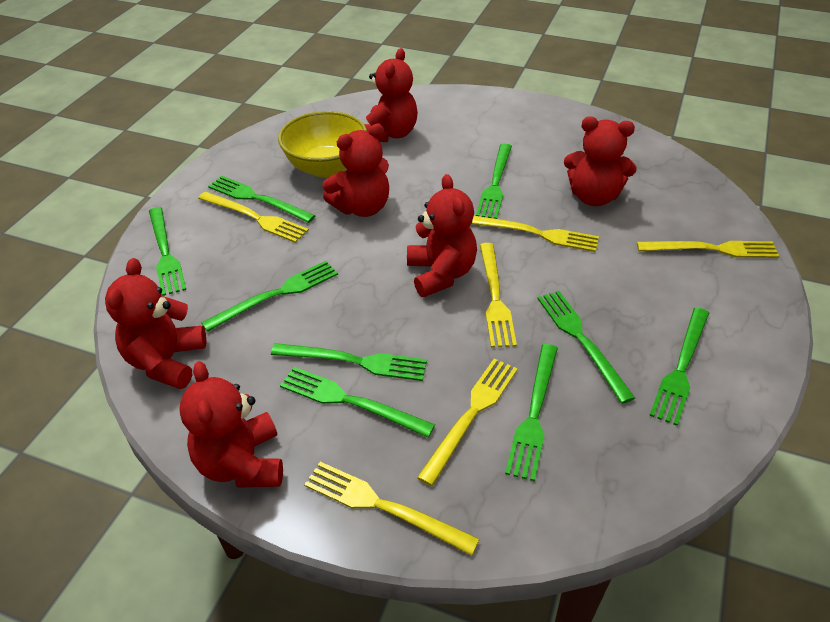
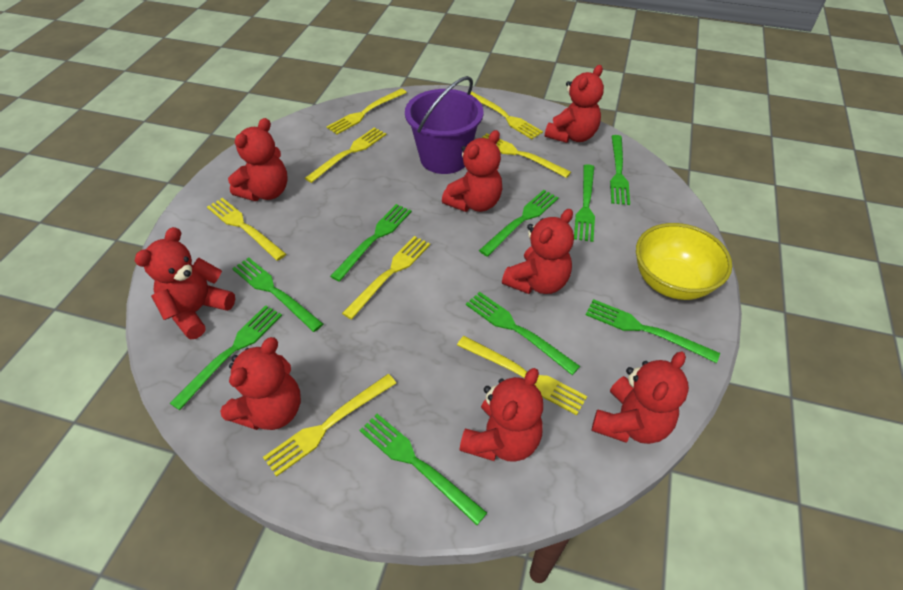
purple bucket: 0 -> 1
red teddy bear: 6 -> 8
yellow fork: 6 -> 8

